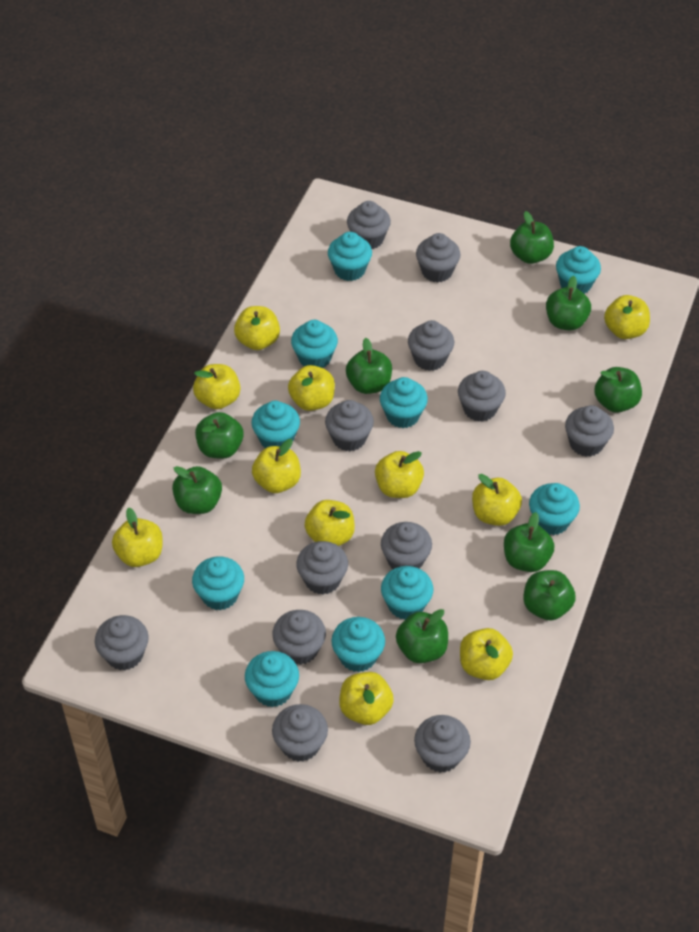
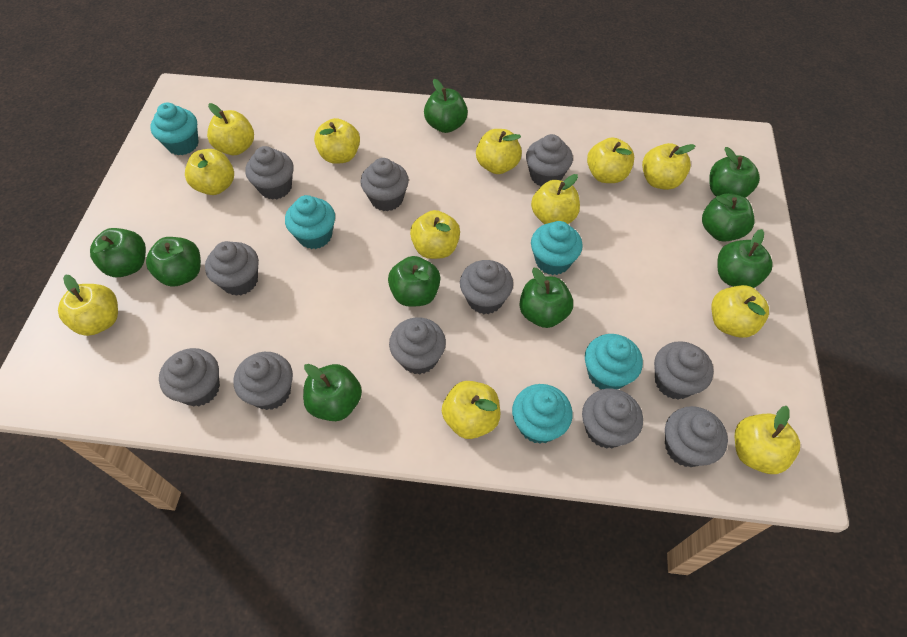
grey cupcake: 12 -> 11
turquoise cupcake: 10 -> 5
yellow apple: 11 -> 12

